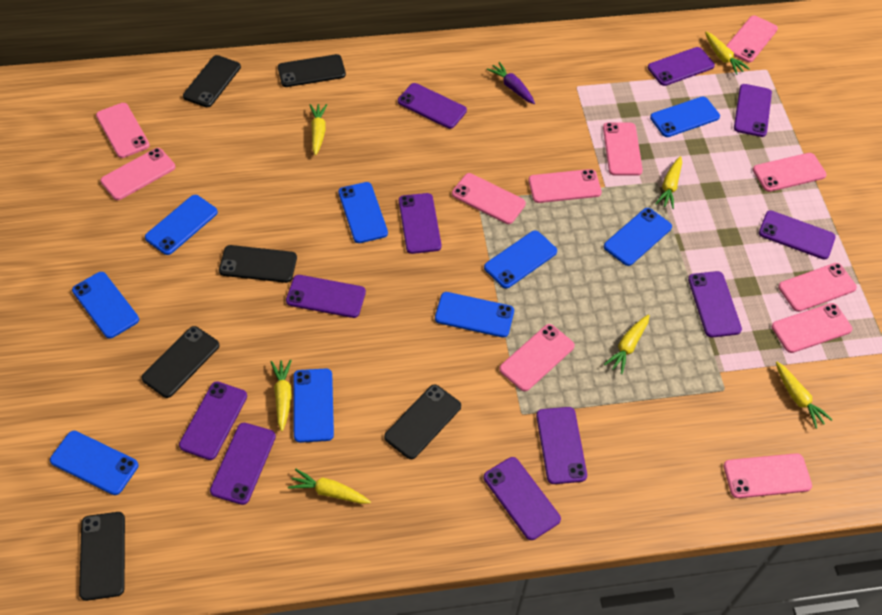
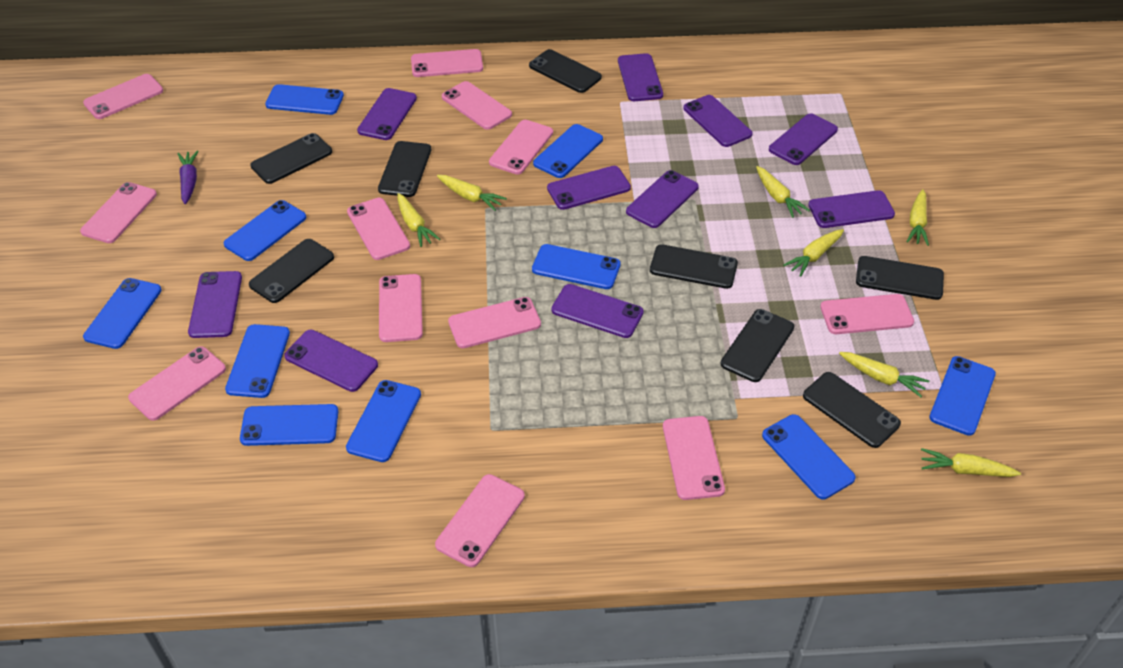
black phone: 6 -> 8
blue phone: 9 -> 10
pink phone: 11 -> 12
purple phone: 11 -> 10

